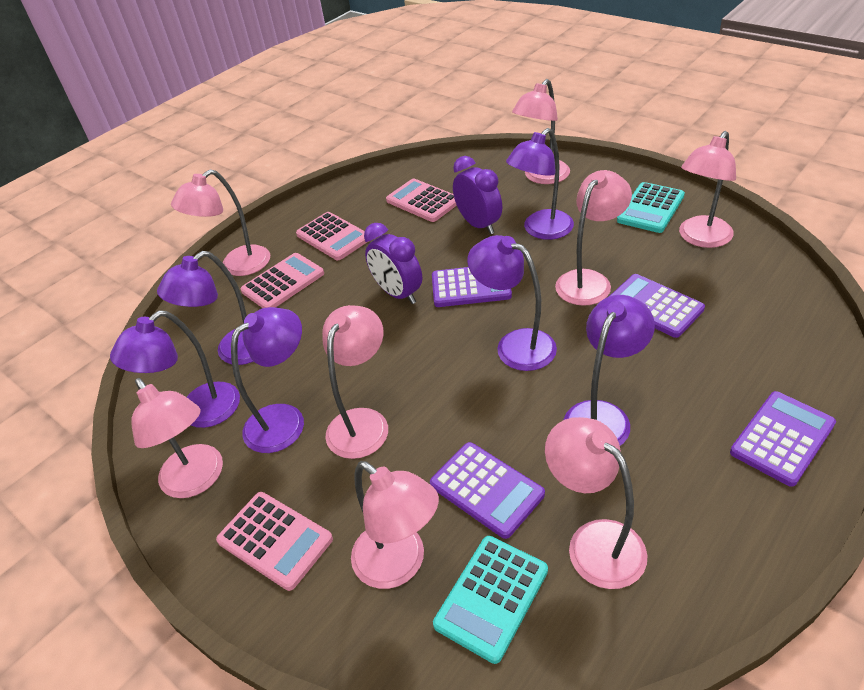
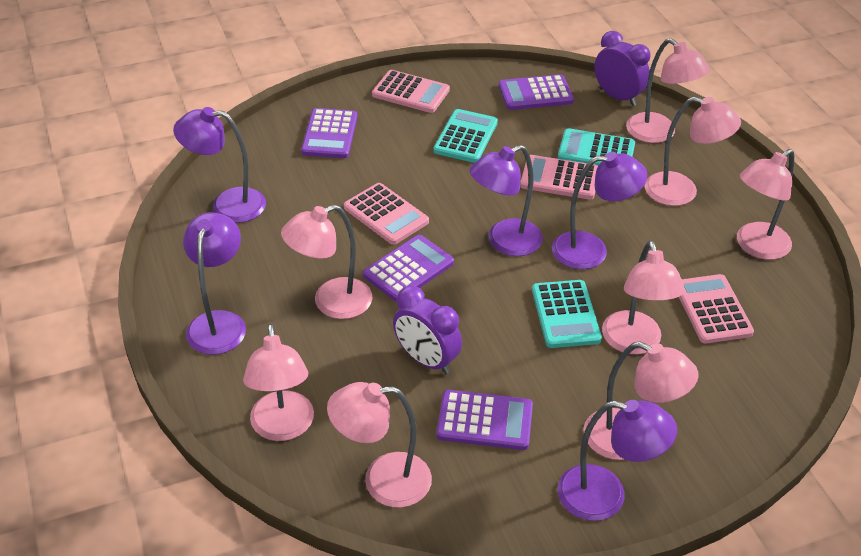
purple lamp: 6 -> 5
turquoise calculator: 2 -> 3

